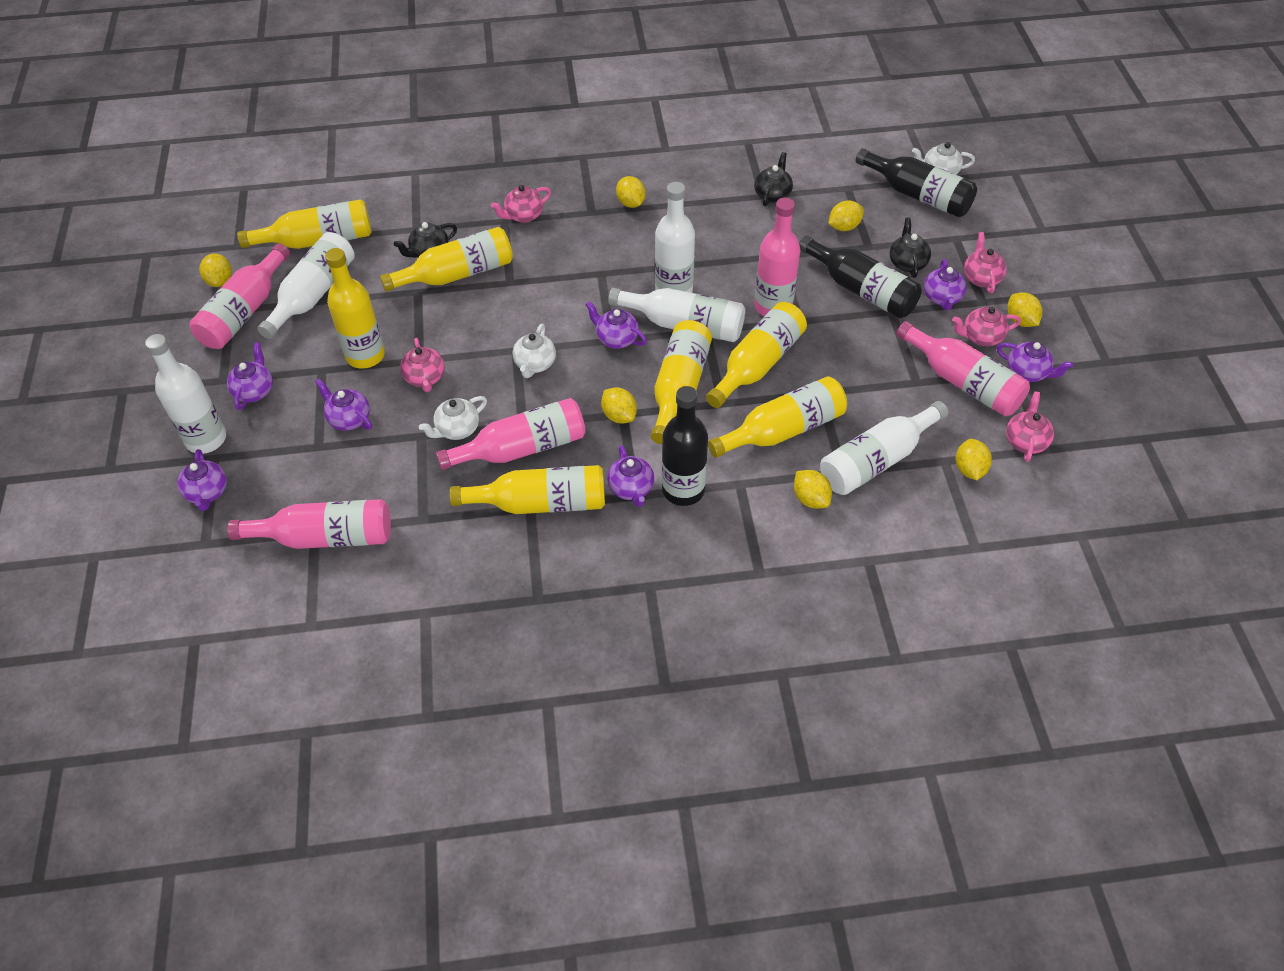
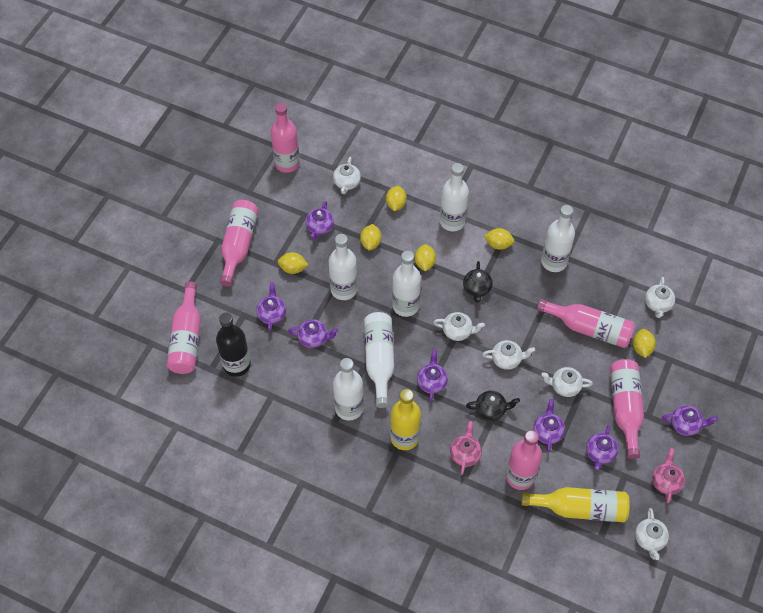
black bottle: 3 -> 1
black teapot: 3 -> 2
pink bottle: 5 -> 6
pink teapot: 5 -> 2
white bottle: 5 -> 6
white teapot: 3 -> 6
yellow bottle: 7 -> 2
yellow lemon: 7 -> 6

